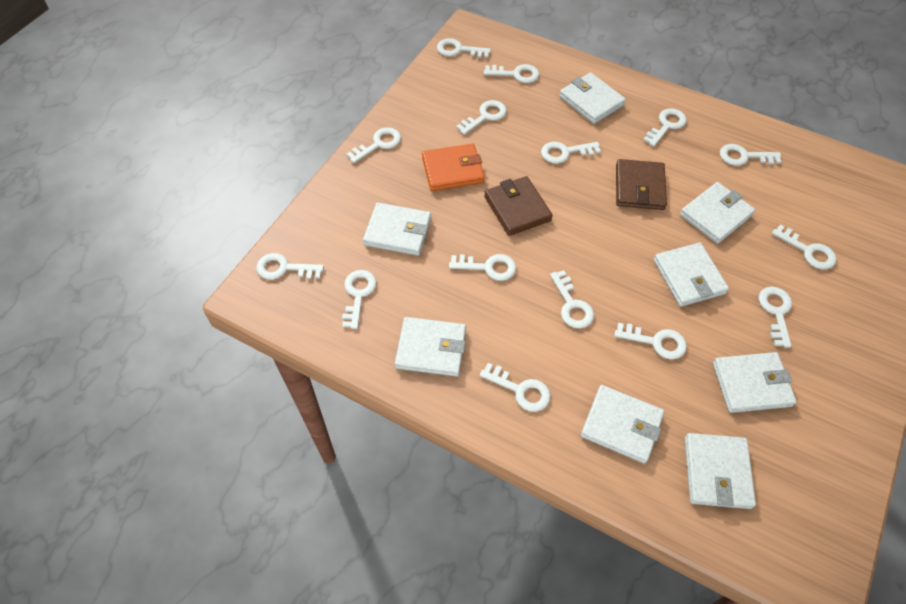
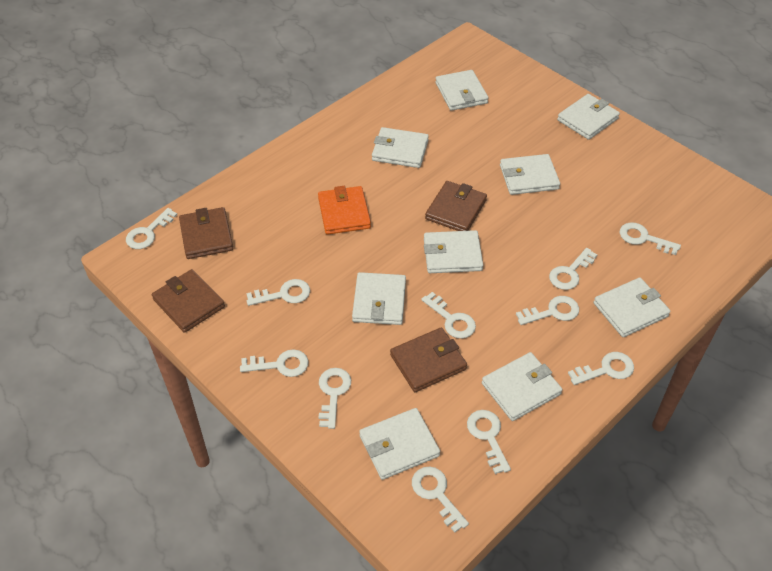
brown wallet: 2 -> 4
white key: 15 -> 11
white wallet: 8 -> 9

